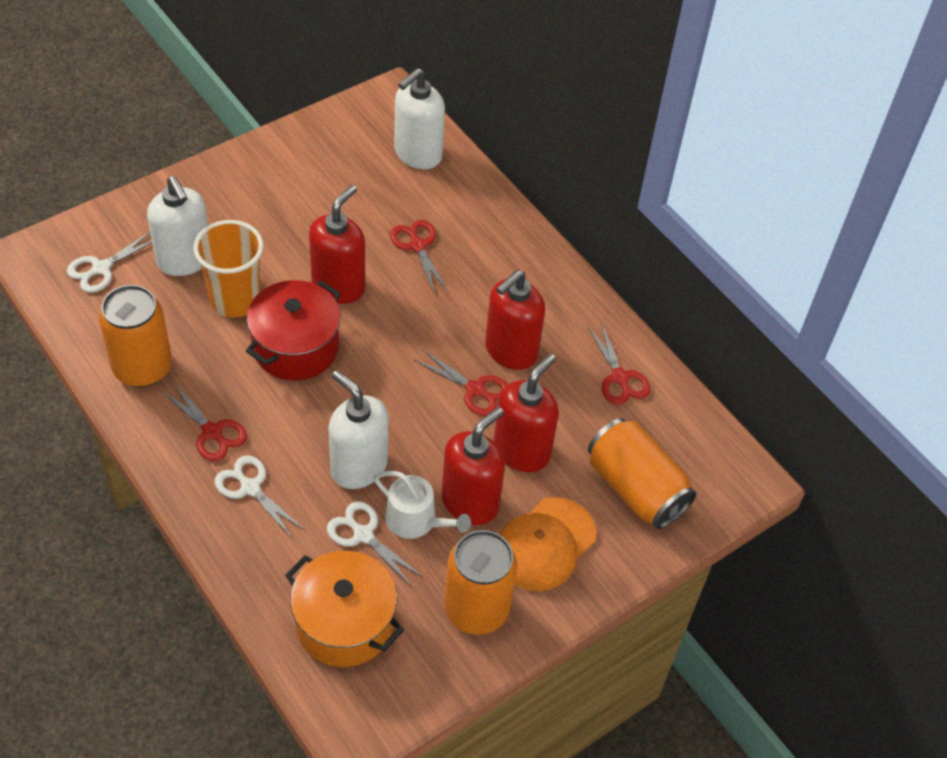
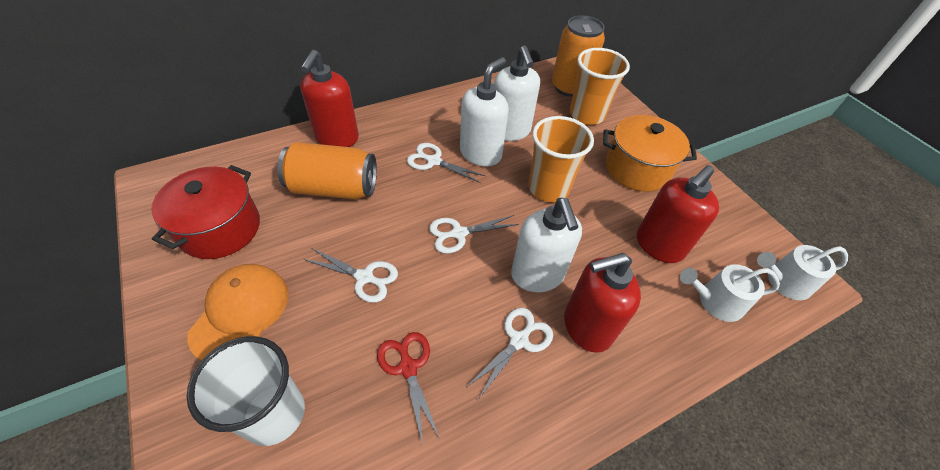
orange can: 3 -> 2
orange cup: 1 -> 2
red scissors: 4 -> 1
red soap dispenser: 4 -> 3
white cup: 0 -> 1
white scissors: 3 -> 4
white watering can: 1 -> 2

